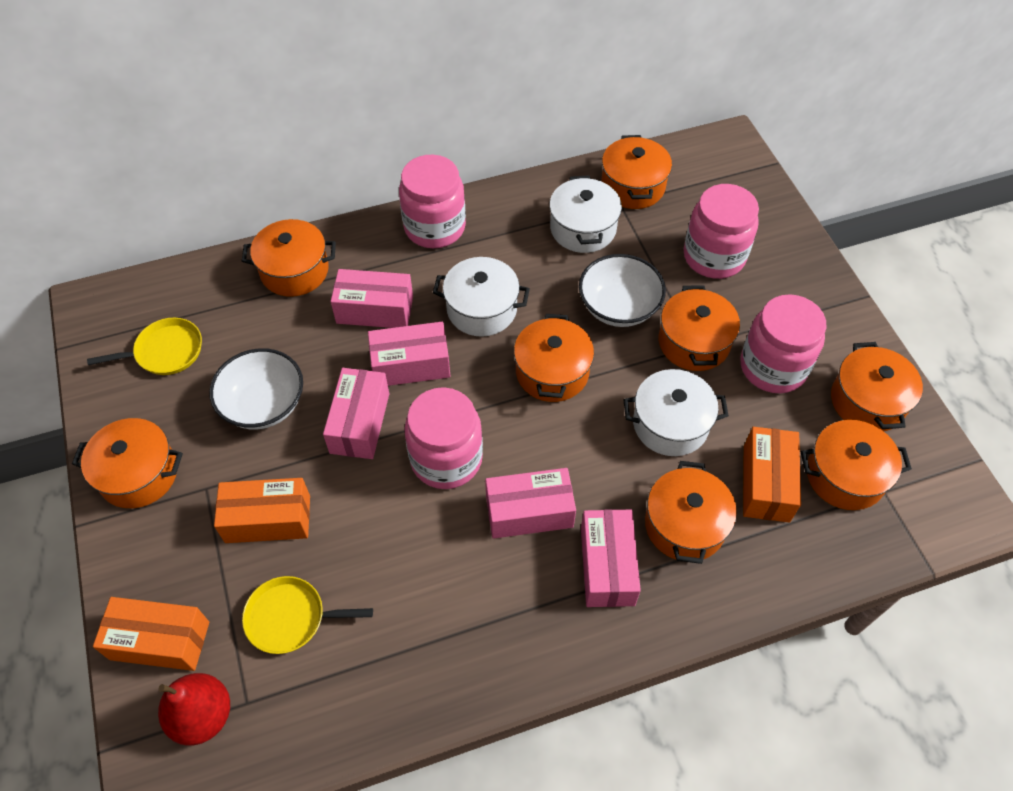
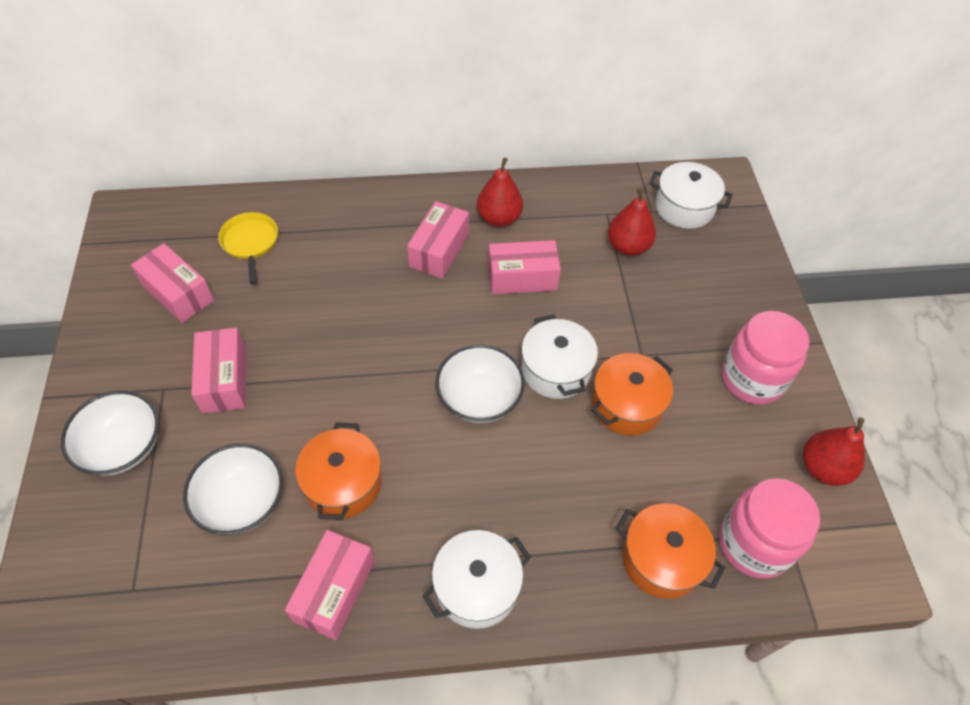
orange box: 3 -> 0
orange pot: 8 -> 3
pink jar: 4 -> 2
red pear: 1 -> 3
white bowl: 2 -> 3
yellow pan: 2 -> 1

